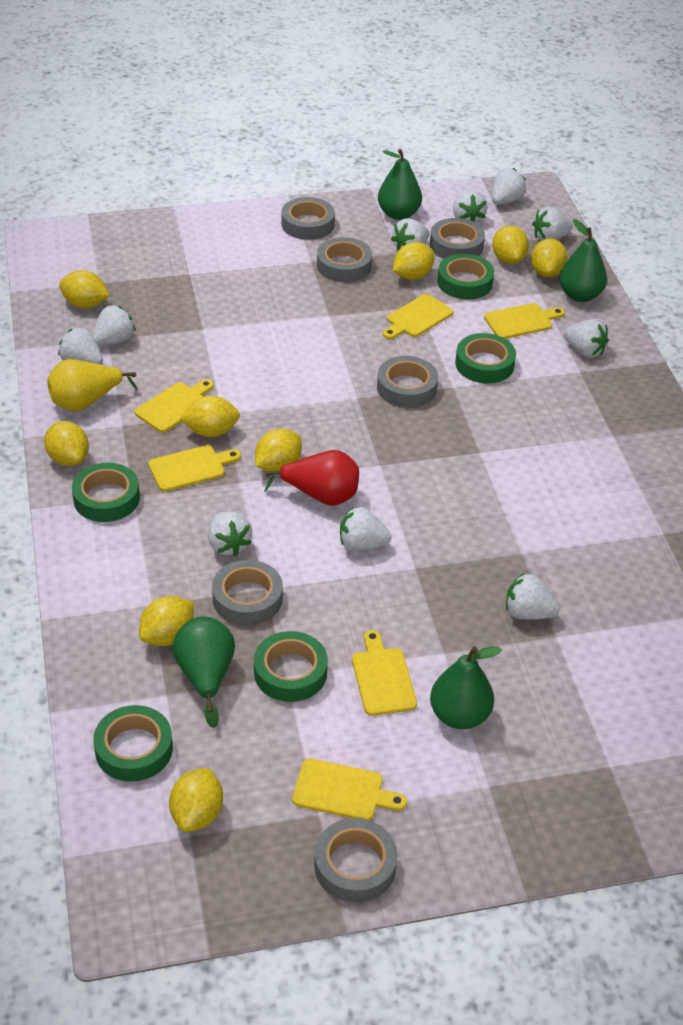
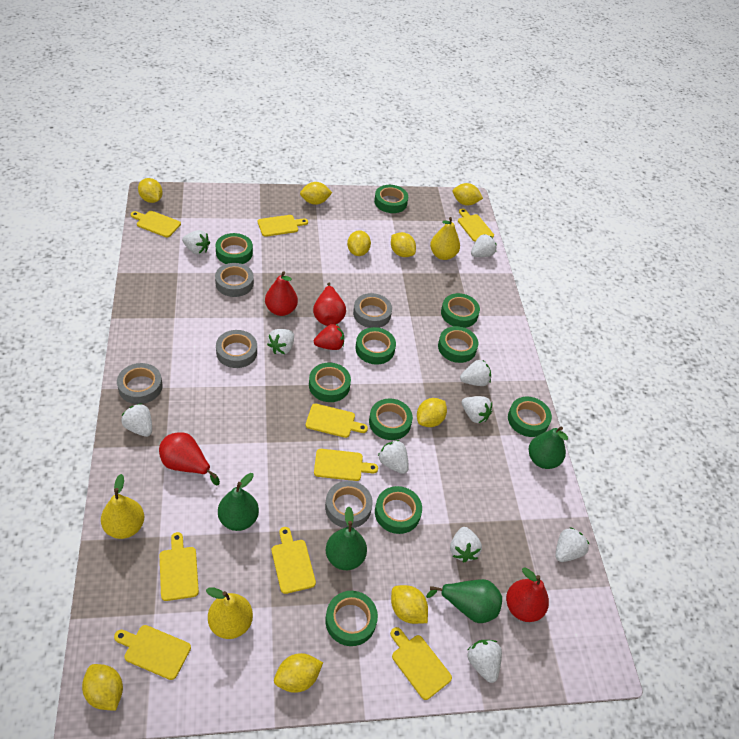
green tape: 5 -> 10
grey tape: 6 -> 5
red pear: 1 -> 4
red strawberry: 0 -> 1
yellow cutting board: 6 -> 9
yellow pear: 1 -> 3

